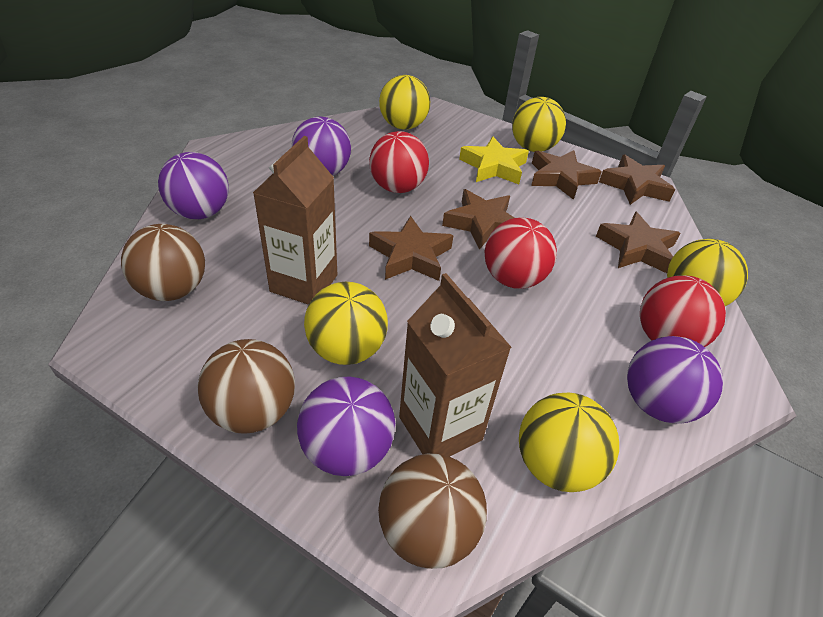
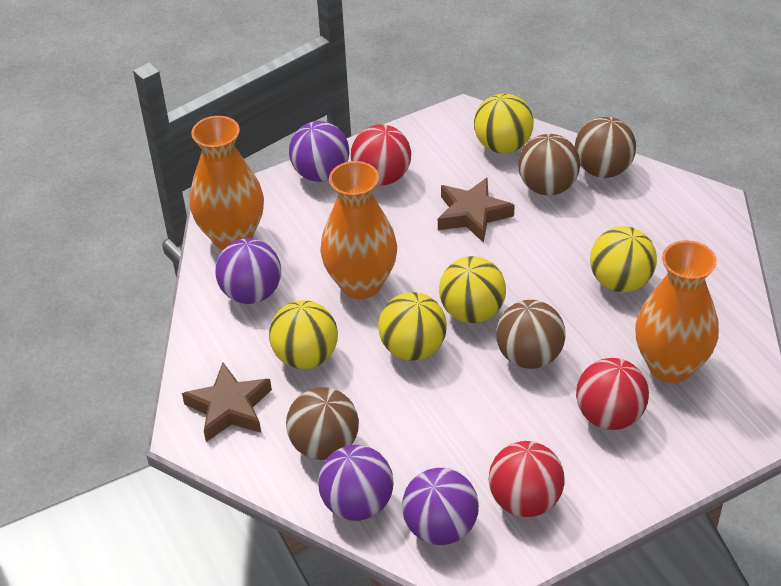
brown ball: 3 -> 4
brown carton: 2 -> 0
brown star: 5 -> 2
orange vase: 0 -> 3
yellow star: 1 -> 0

